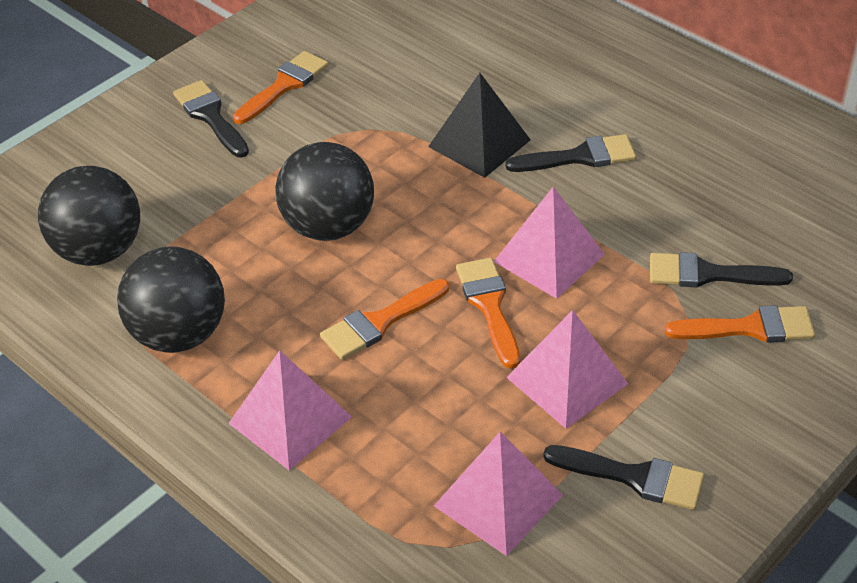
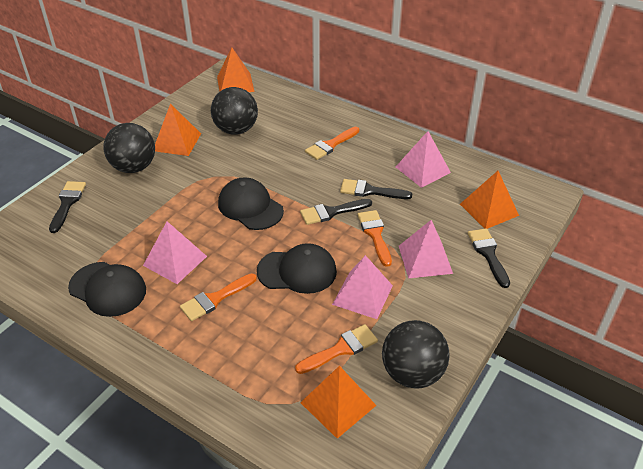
black cap: 0 -> 3
black pyramid: 1 -> 0
orange pyramid: 0 -> 4

